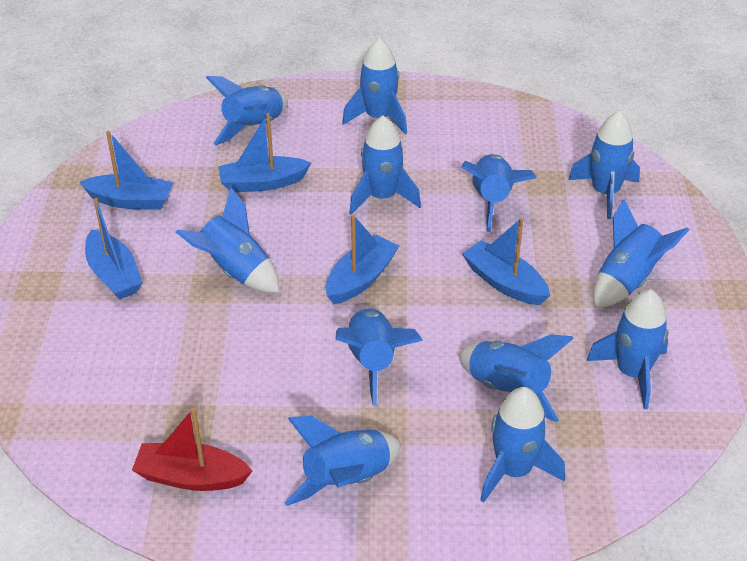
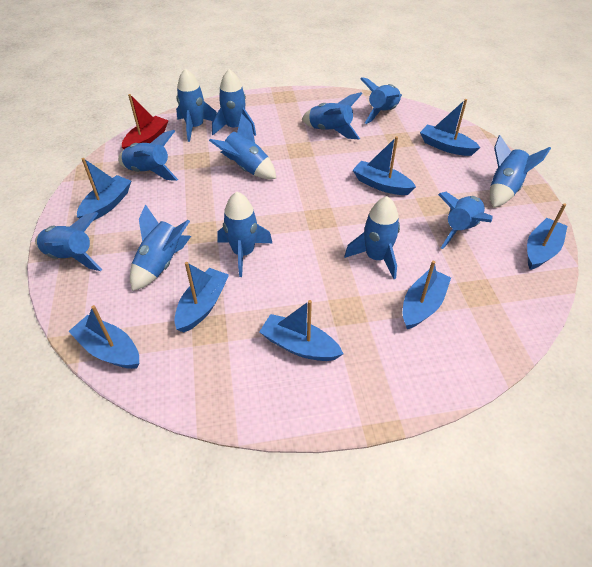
blue boat: 5 -> 8

